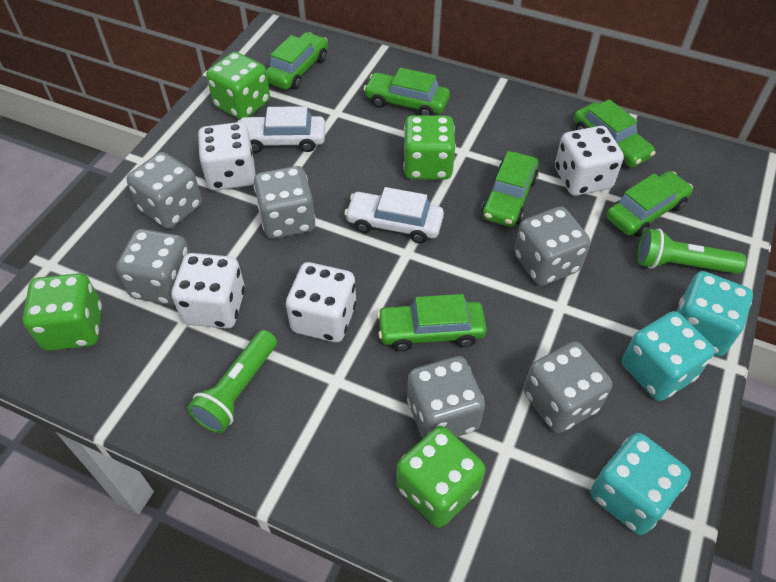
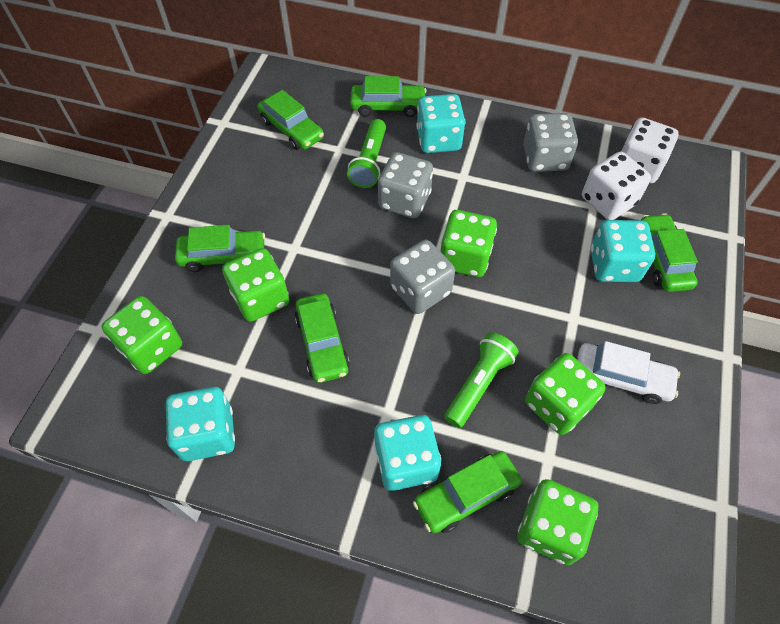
green dice: 4 -> 5
grey dice: 6 -> 3
turquoise dice: 3 -> 4
white car: 2 -> 1
white dice: 4 -> 2

